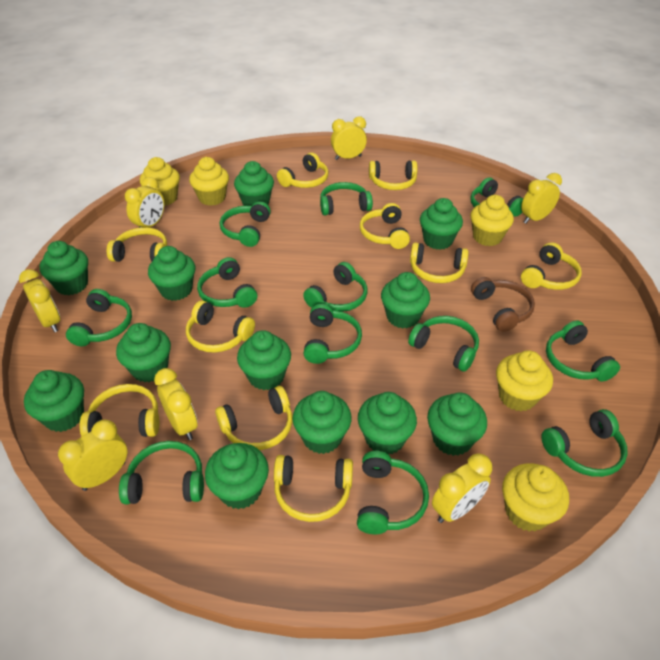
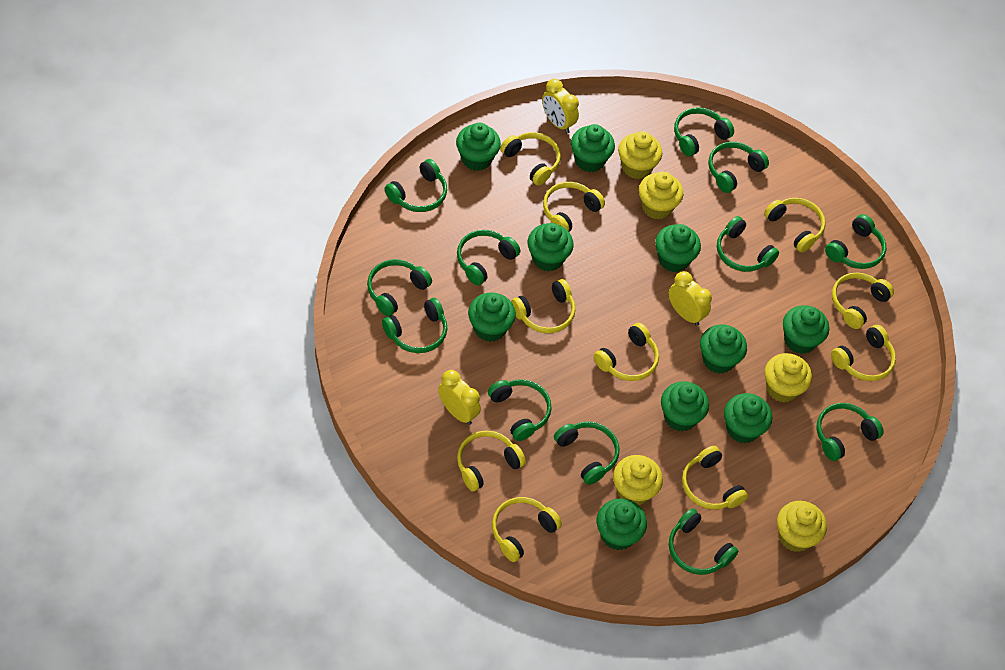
brown headphones: 1 -> 0
green cupcake: 12 -> 10
yellow clock: 7 -> 3

